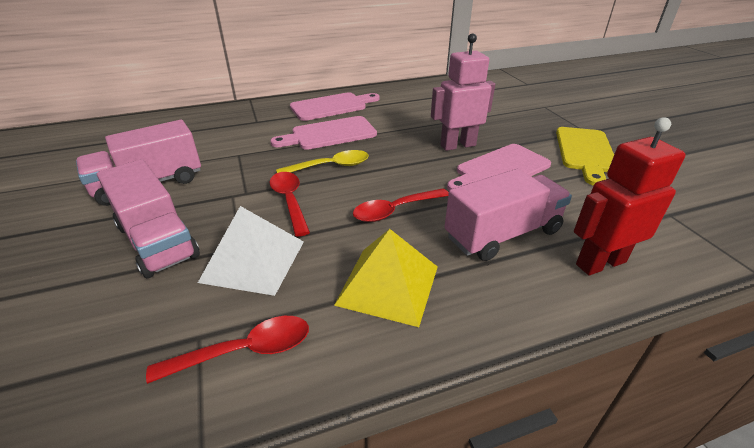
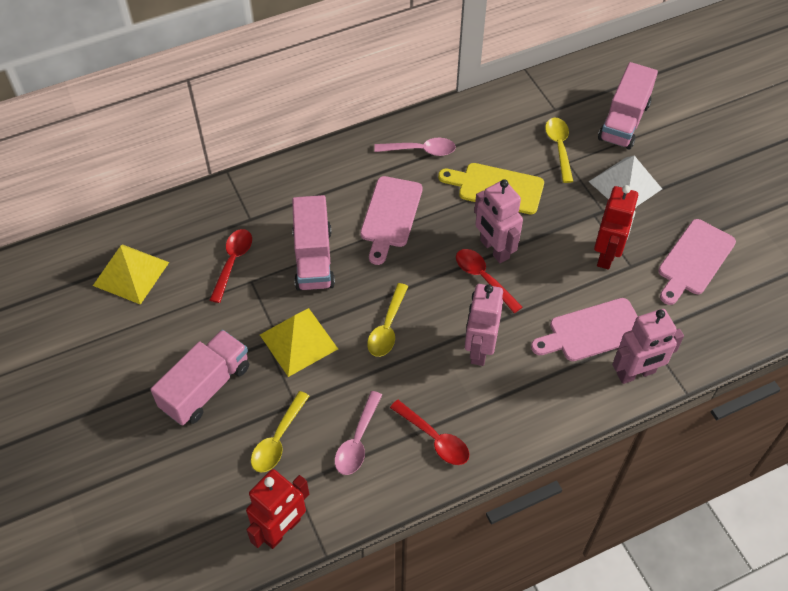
pink robot: 1 -> 3
pink spoon: 0 -> 2
red robot: 1 -> 2
yellow pyramid: 1 -> 2
yellow spoon: 1 -> 3

